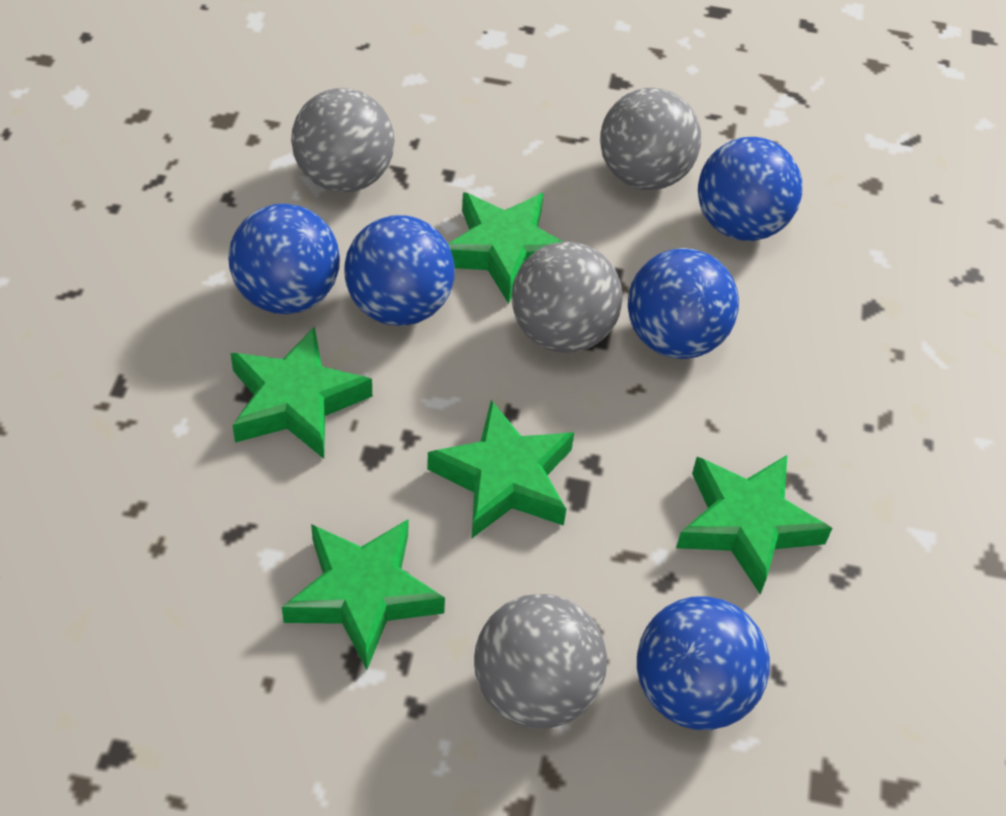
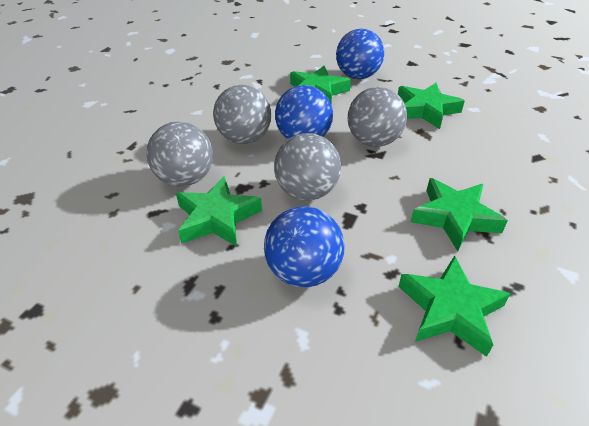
blue ball: 5 -> 3

